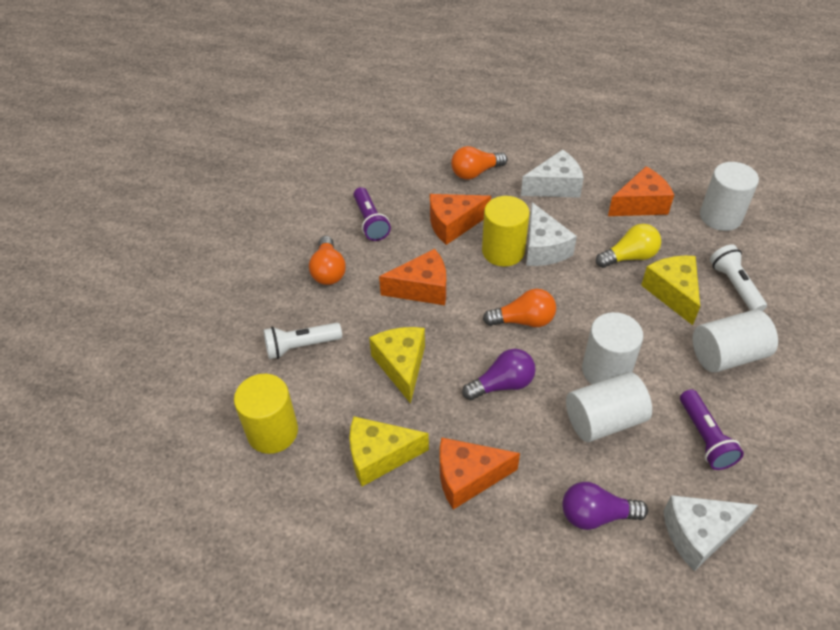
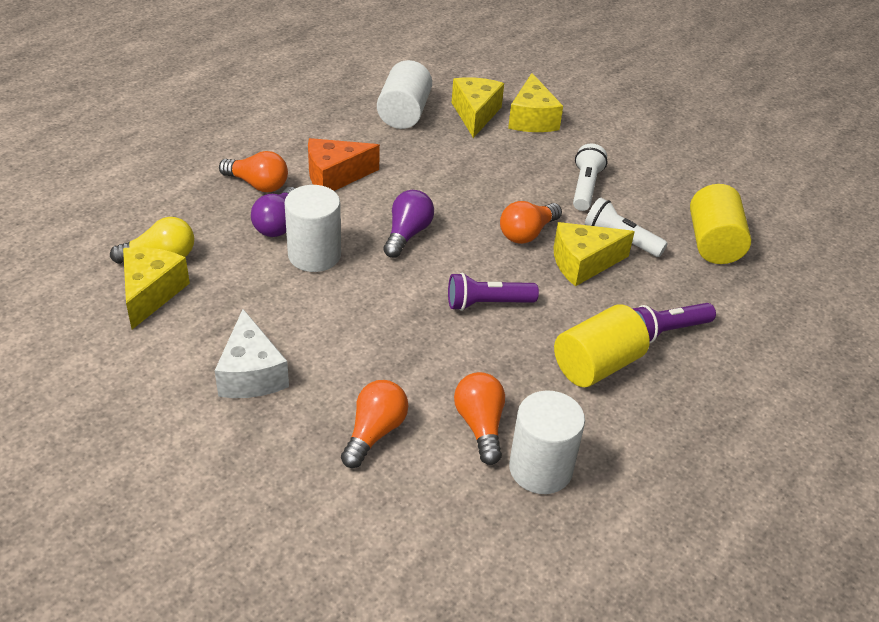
orange cheese: 4 -> 1
orange light bulb: 3 -> 4
white cheese: 3 -> 1
white cylinder: 4 -> 3
yellow cheese: 3 -> 4

